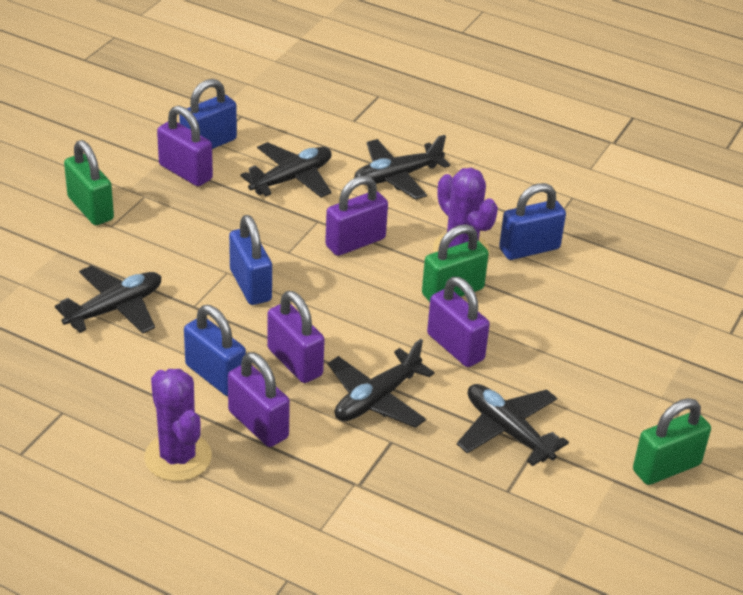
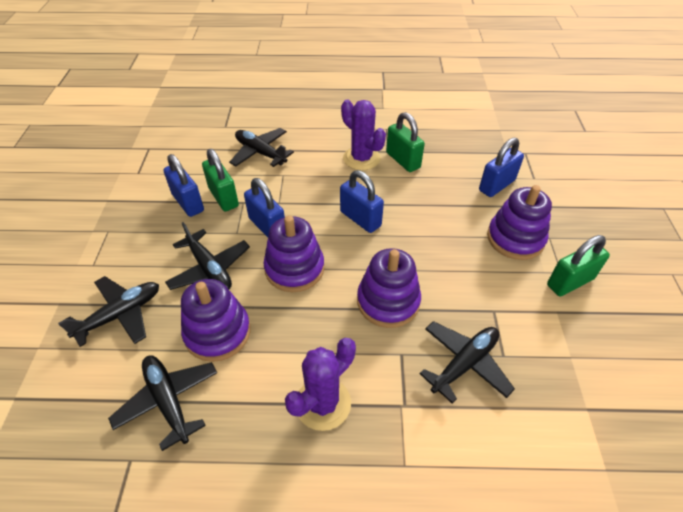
purple padlock: 5 -> 0
purple stacking toy: 0 -> 4

